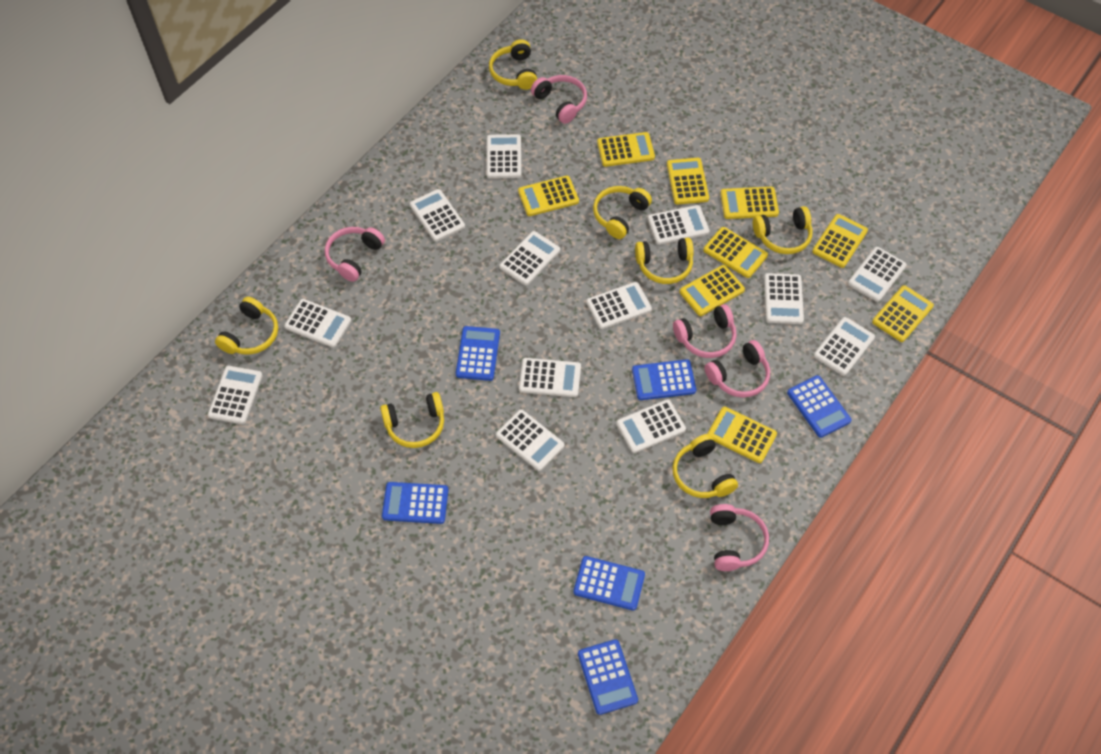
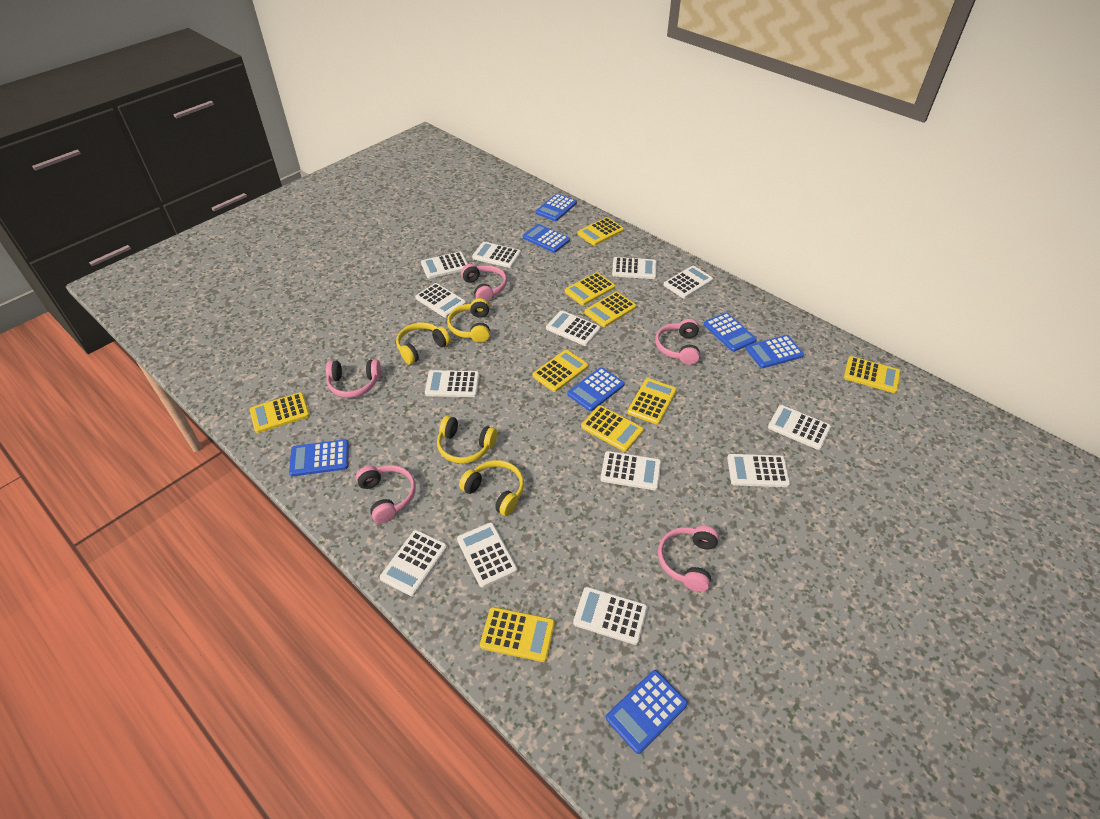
blue calculator: 6 -> 7
yellow headphones: 7 -> 4

